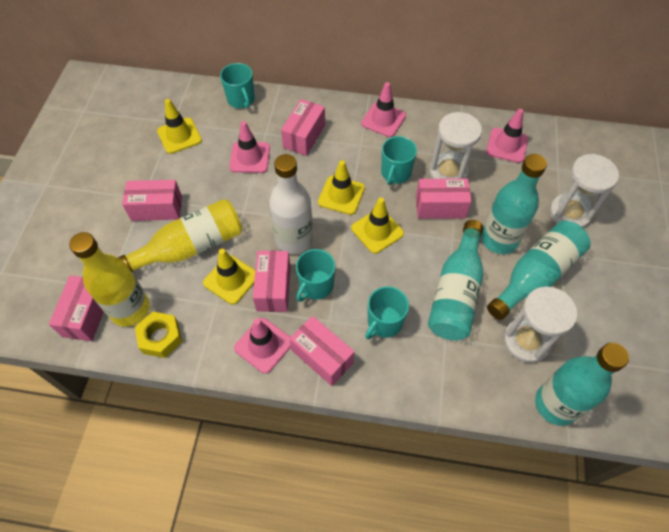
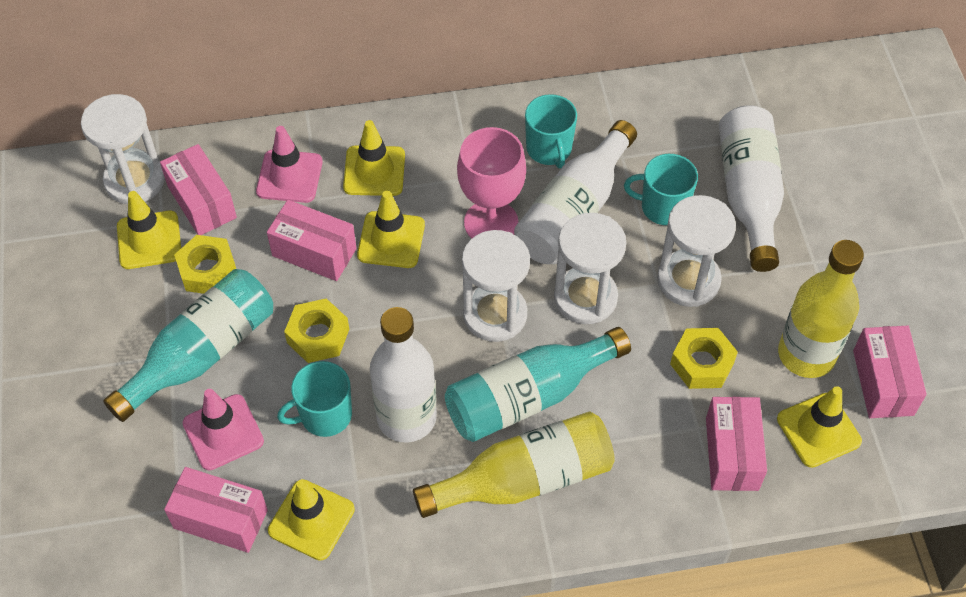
pink box: 6 -> 5
pink goblet: 0 -> 1
pink traffic cone: 4 -> 2
turquoise bottle: 4 -> 2
turquoise mug: 4 -> 3
white bottle: 1 -> 3
white hourglass: 3 -> 4
yellow nut: 1 -> 3
yellow traffic cone: 4 -> 5

